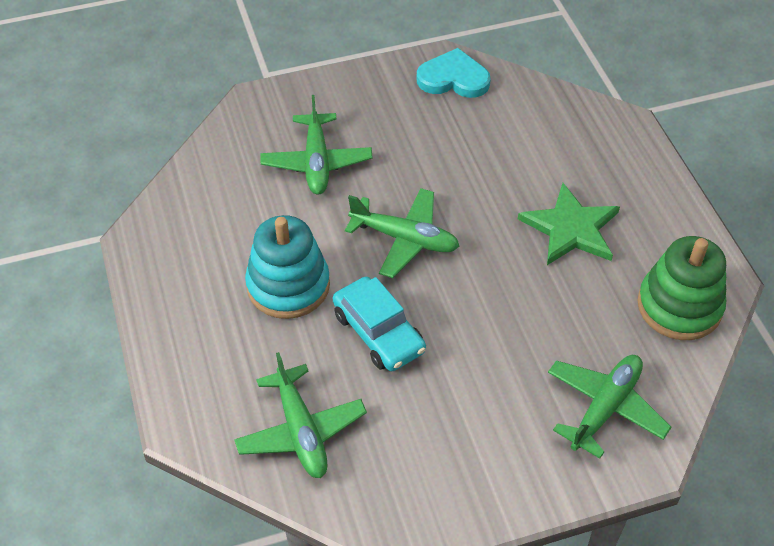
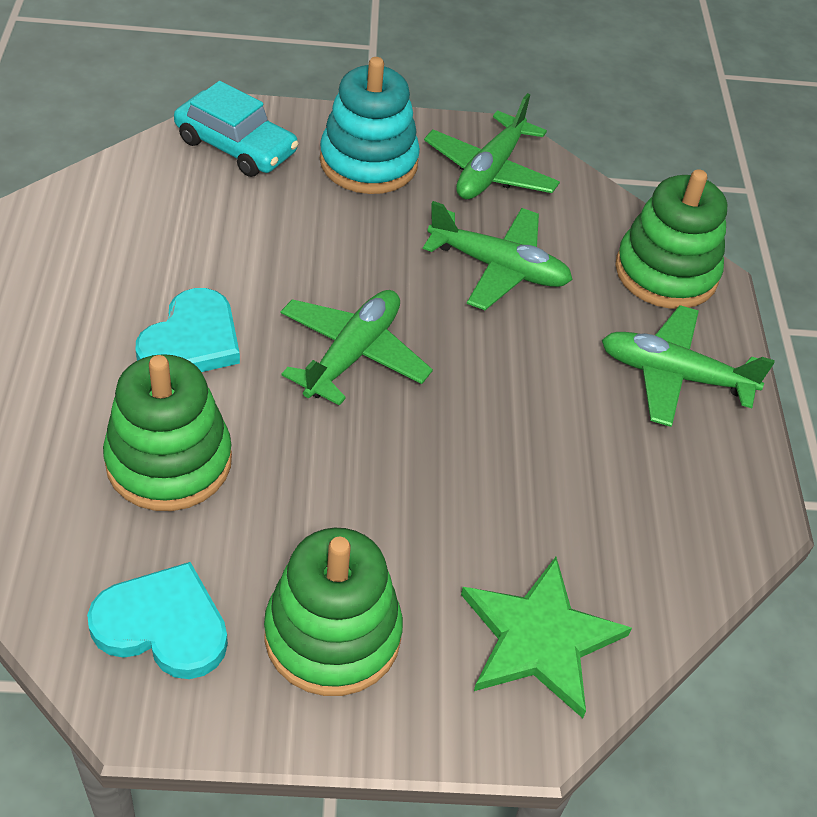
green stacking toy: 1 -> 3
turquoise heart: 1 -> 2

